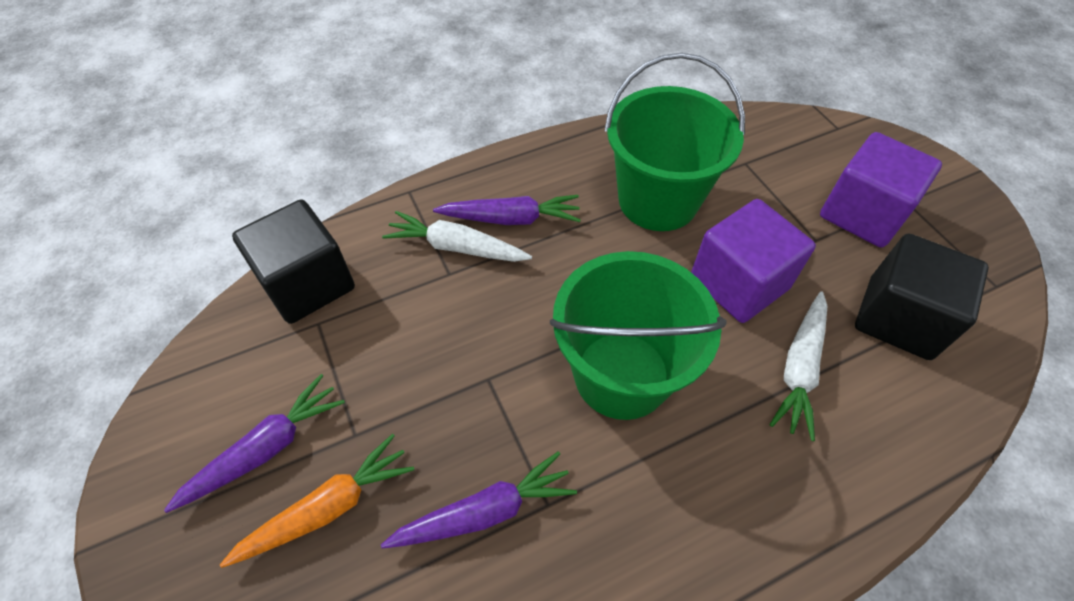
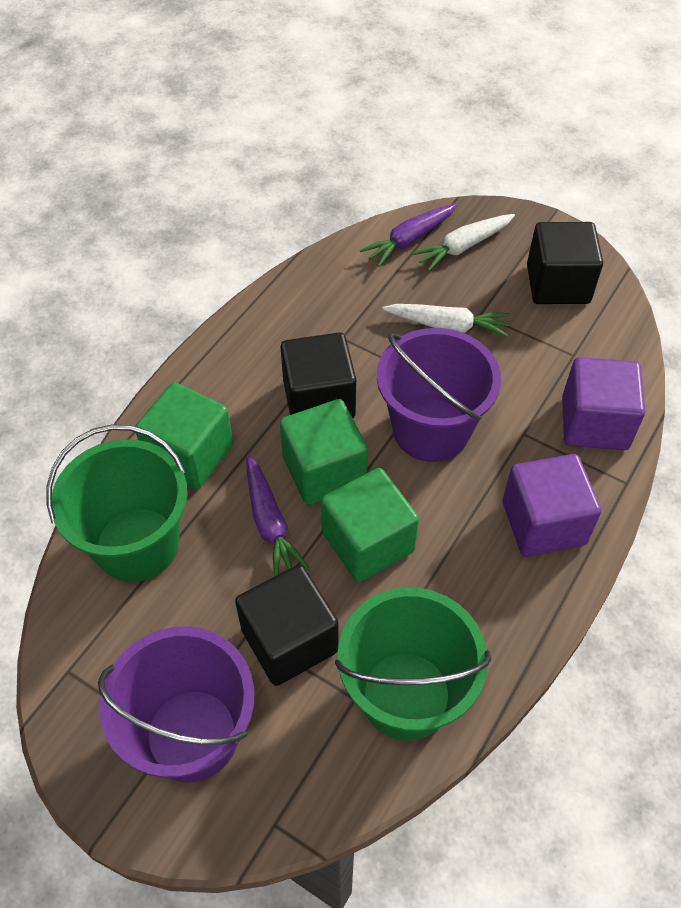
black cube: 2 -> 3
green cube: 0 -> 3
orange carrot: 1 -> 0
purple bucket: 0 -> 2
purple carrot: 3 -> 2

